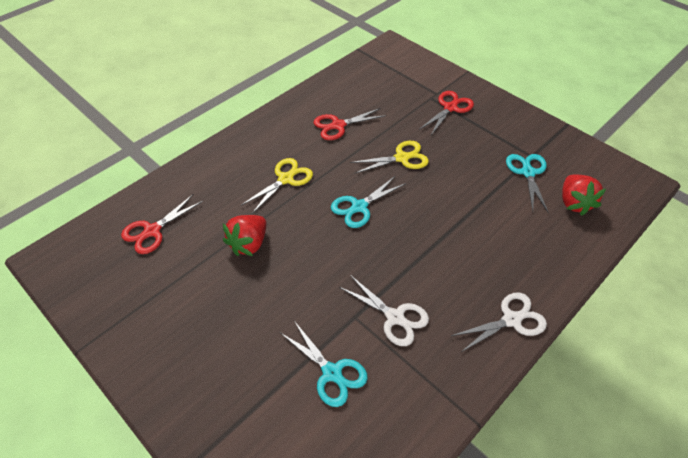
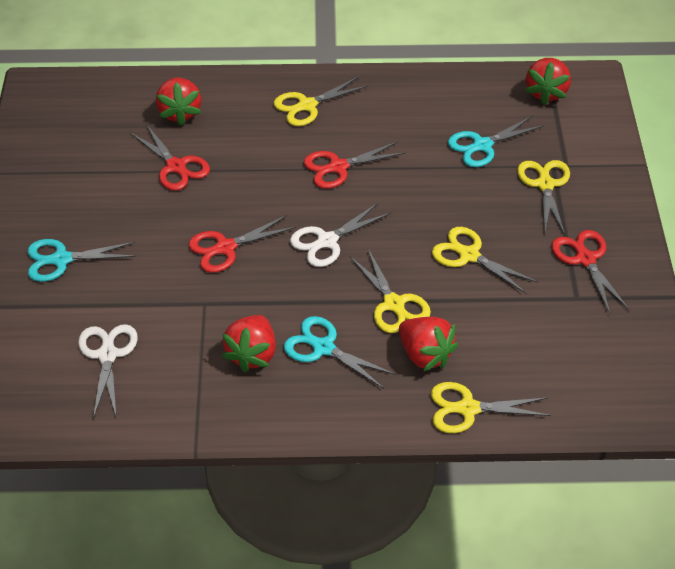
red scissors: 3 -> 4
red strawberry: 2 -> 4
yellow scissors: 2 -> 5

